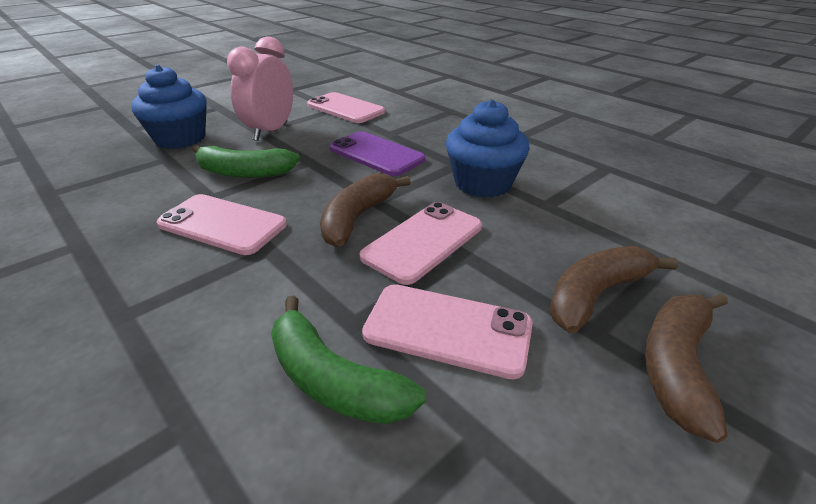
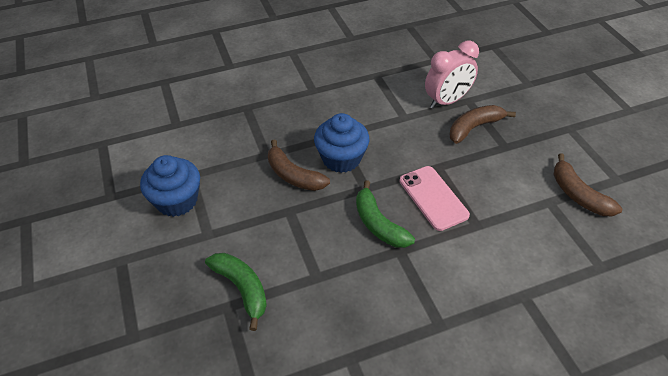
pink phone: 4 -> 1
purple phone: 1 -> 0

